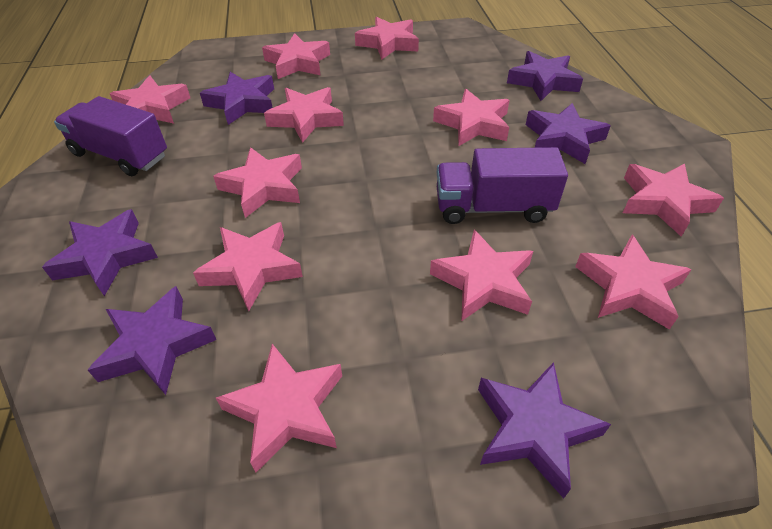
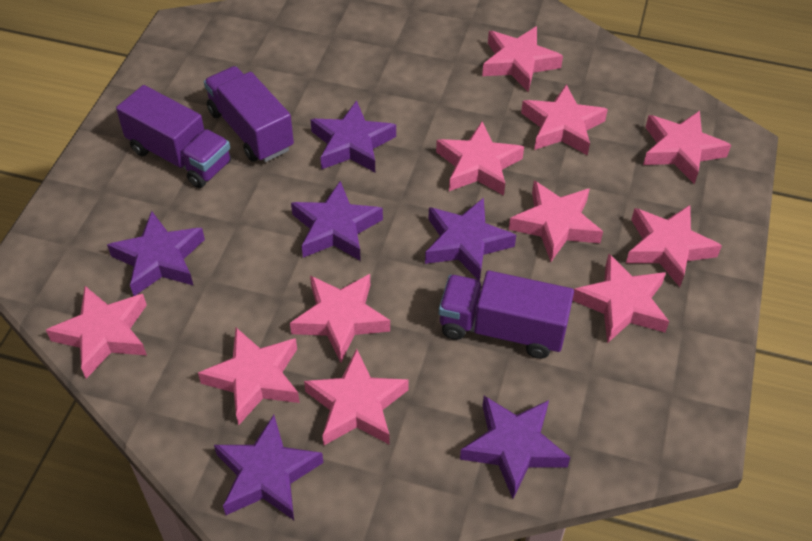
purple truck: 2 -> 3

